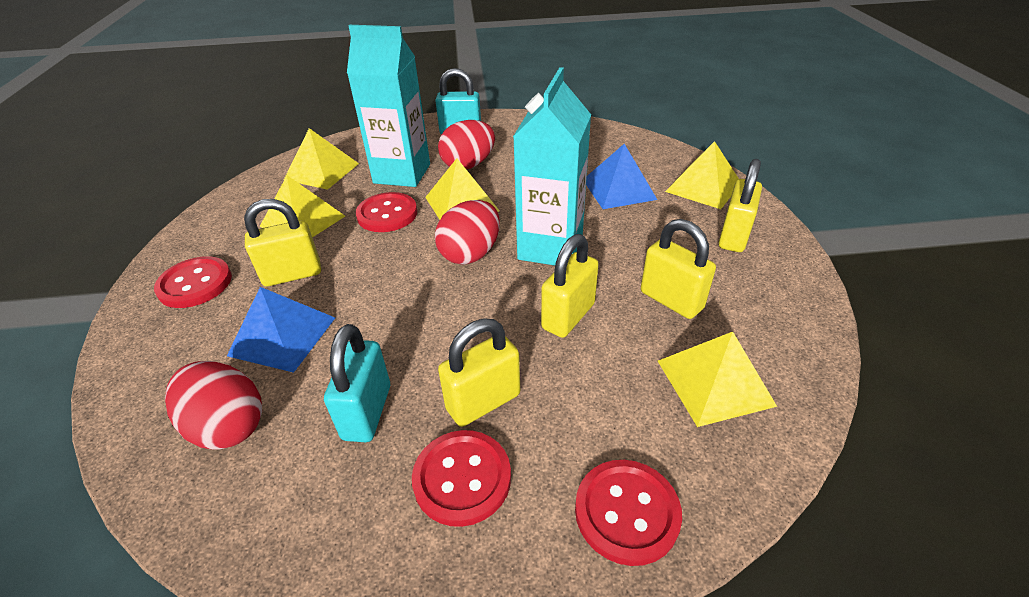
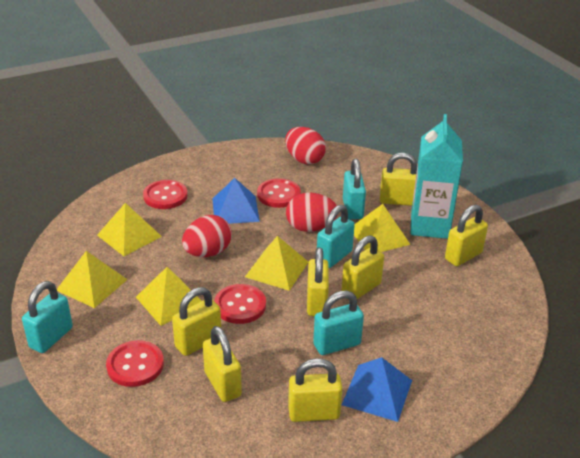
turquoise carton: 2 -> 1
turquoise padlock: 2 -> 4
yellow padlock: 5 -> 7

